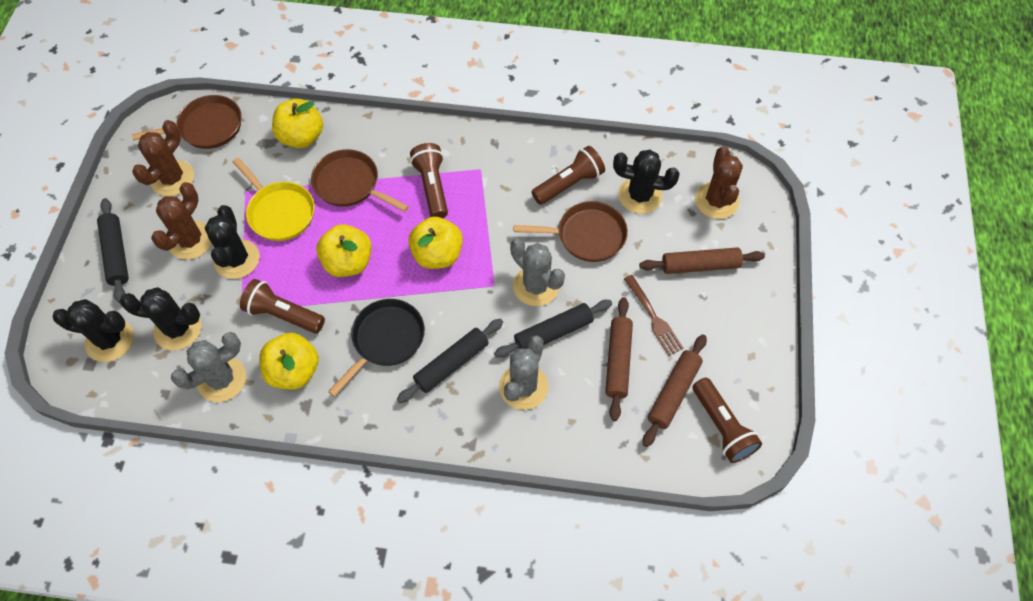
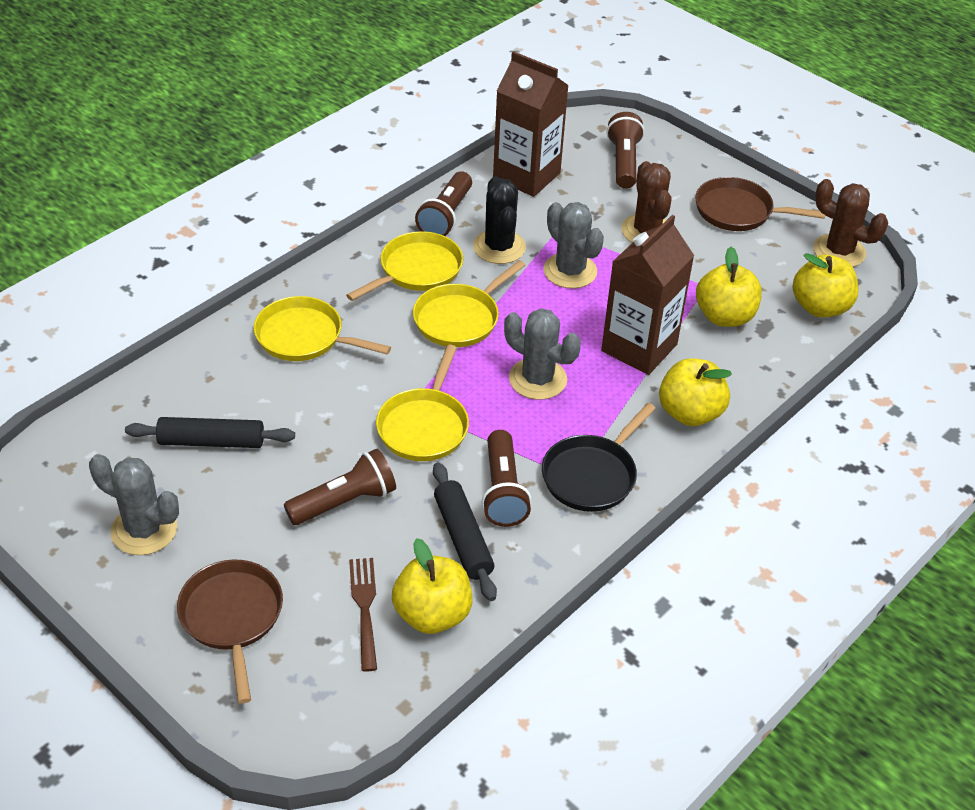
black cactus: 4 -> 1
black rolling pin: 3 -> 2
brown cactus: 3 -> 2
brown carton: 0 -> 2
brown pan: 3 -> 2
brown rolling pin: 3 -> 0
yellow pan: 1 -> 4

